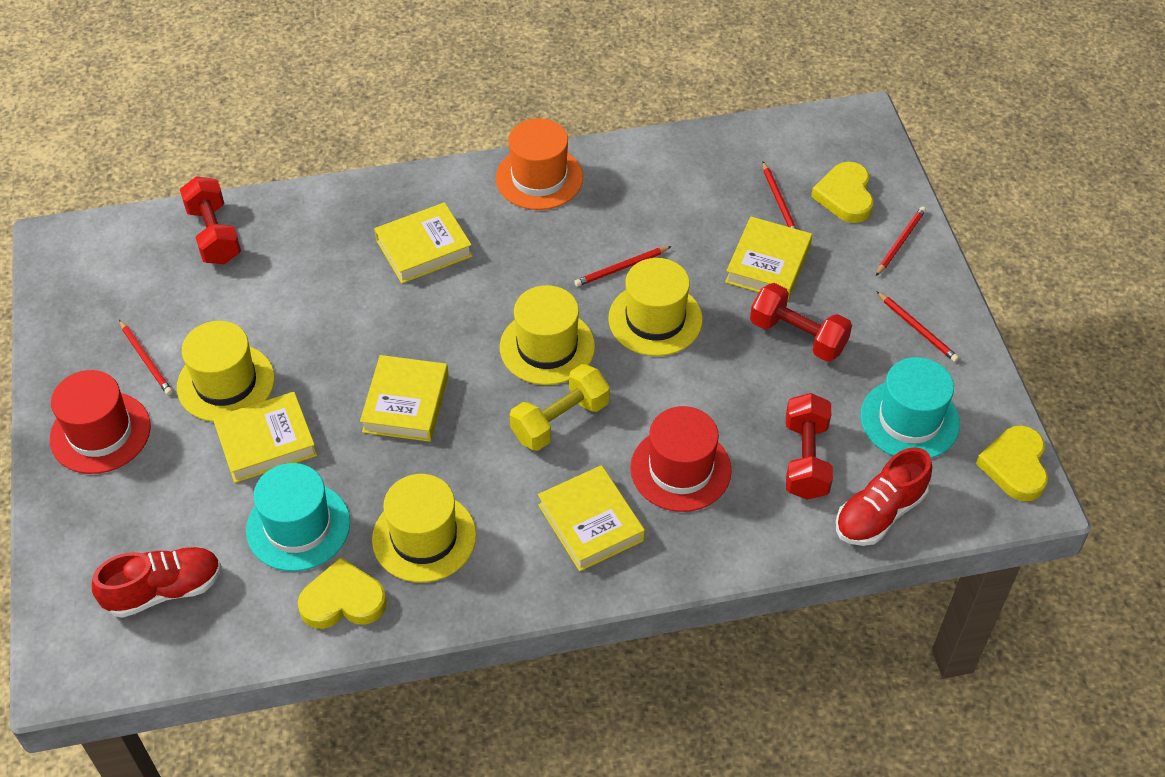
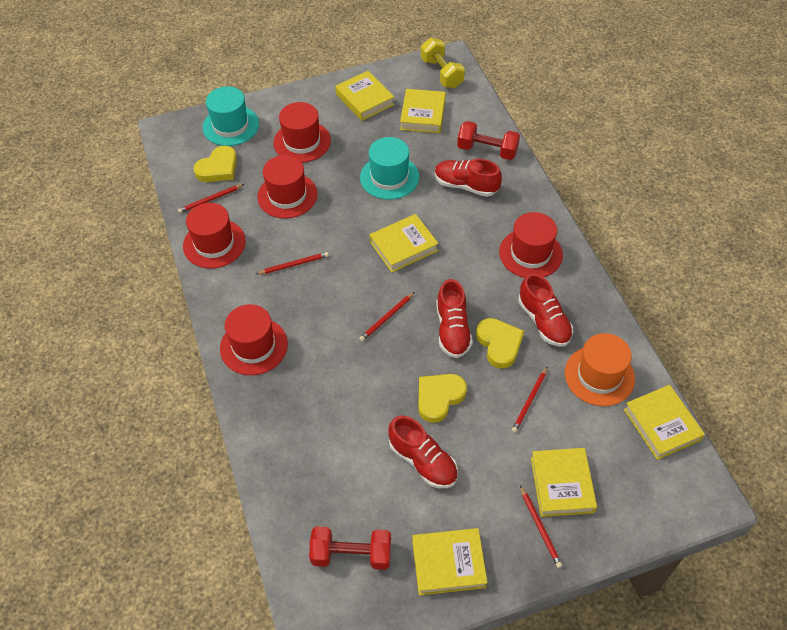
red dumbbell: 3 -> 2
red hat: 2 -> 5
red shoe: 2 -> 4
yellow book: 5 -> 6
yellow hat: 4 -> 0

